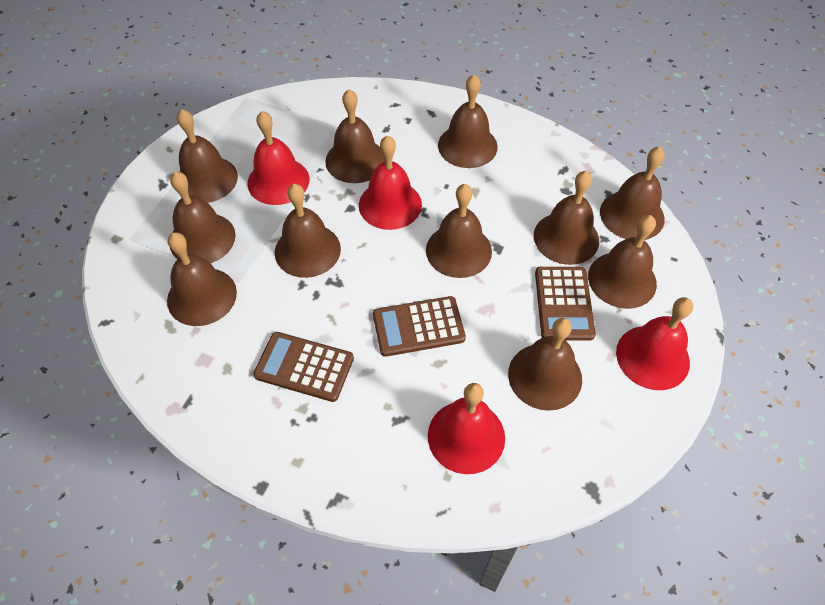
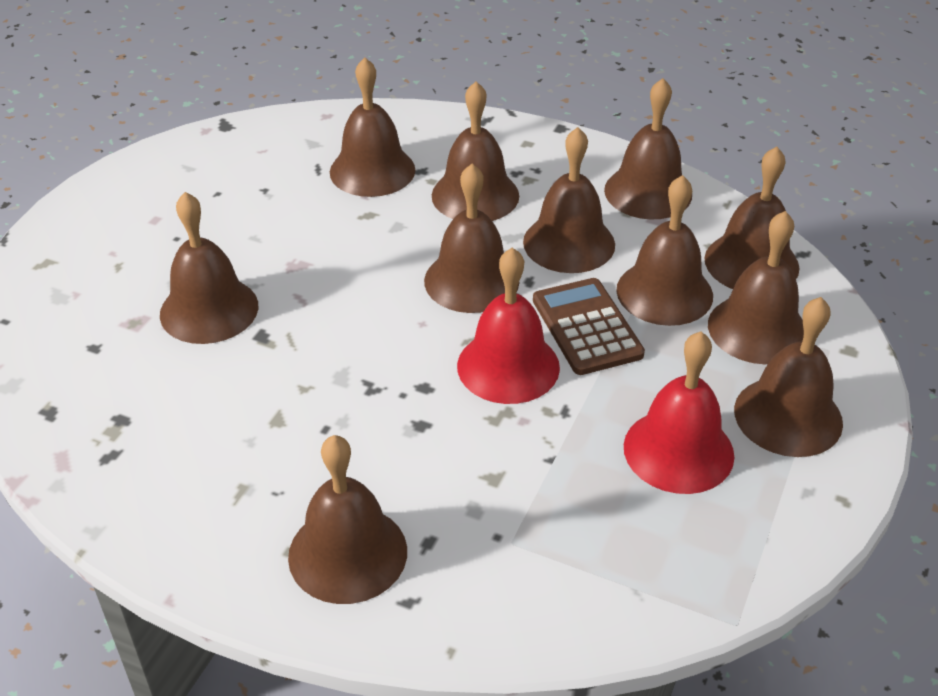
brown calculator: 3 -> 1
red bell: 4 -> 2

